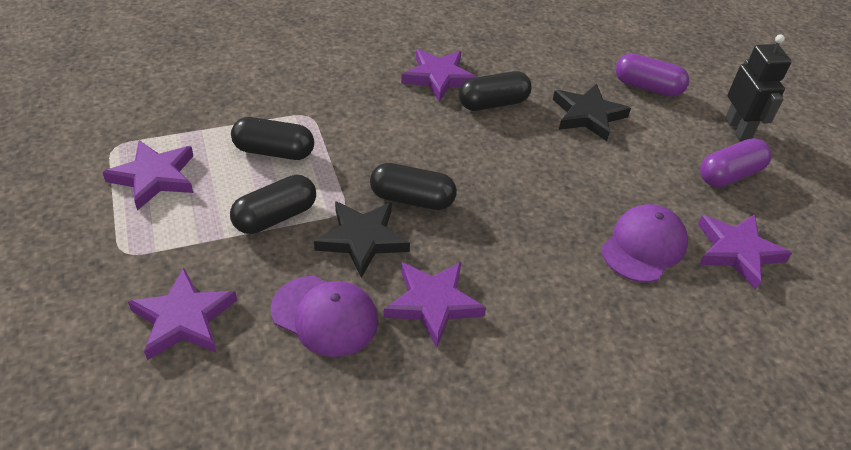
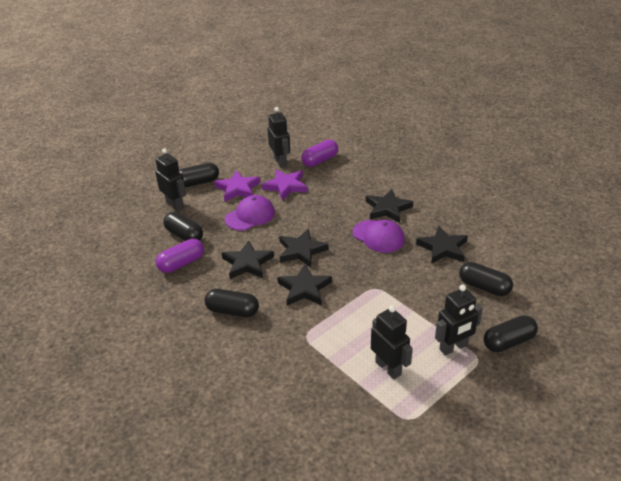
black capsule: 4 -> 5
black robot: 1 -> 4
black star: 2 -> 5
purple star: 5 -> 2

